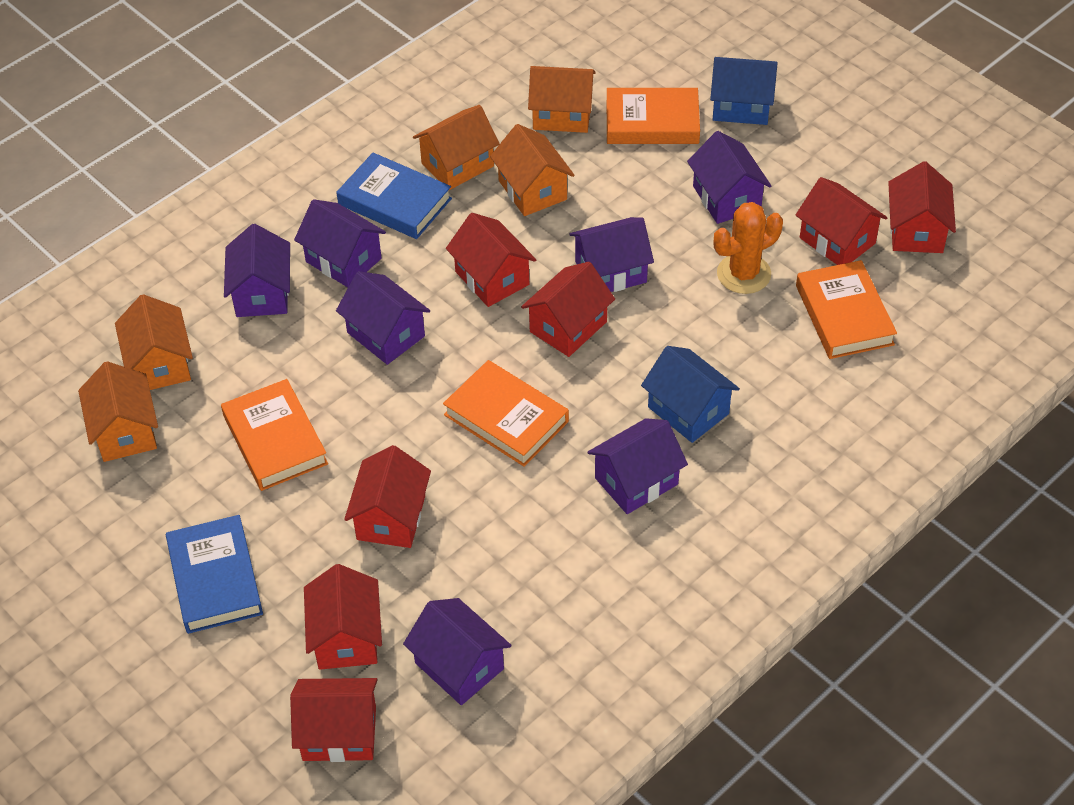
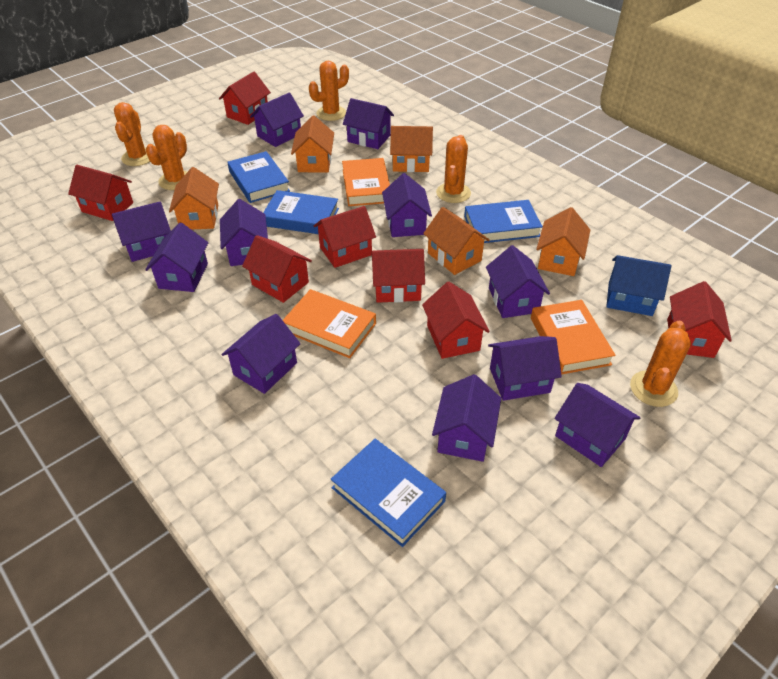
blue book: 2 -> 4
blue house: 2 -> 1
orange book: 4 -> 3
orange cactus: 1 -> 5
purple house: 7 -> 11

